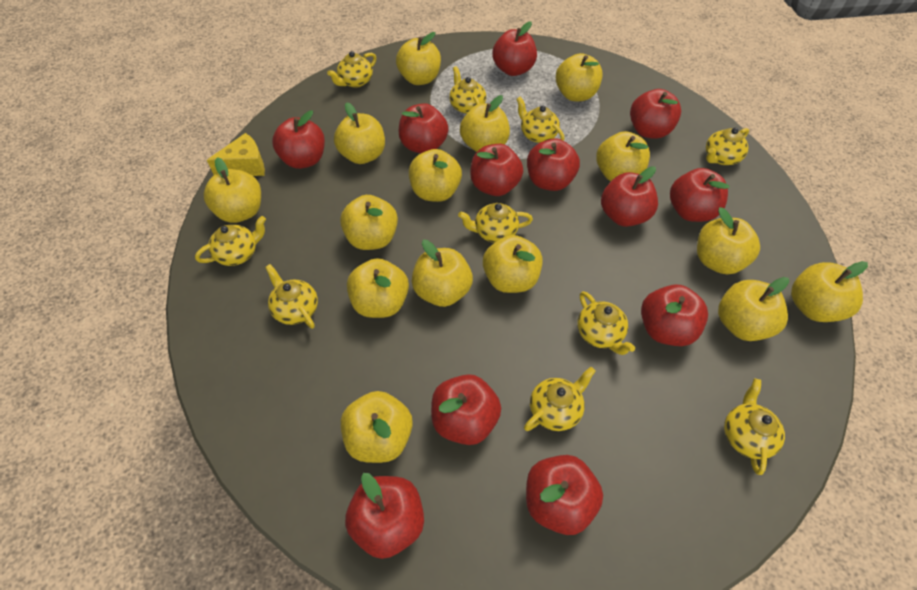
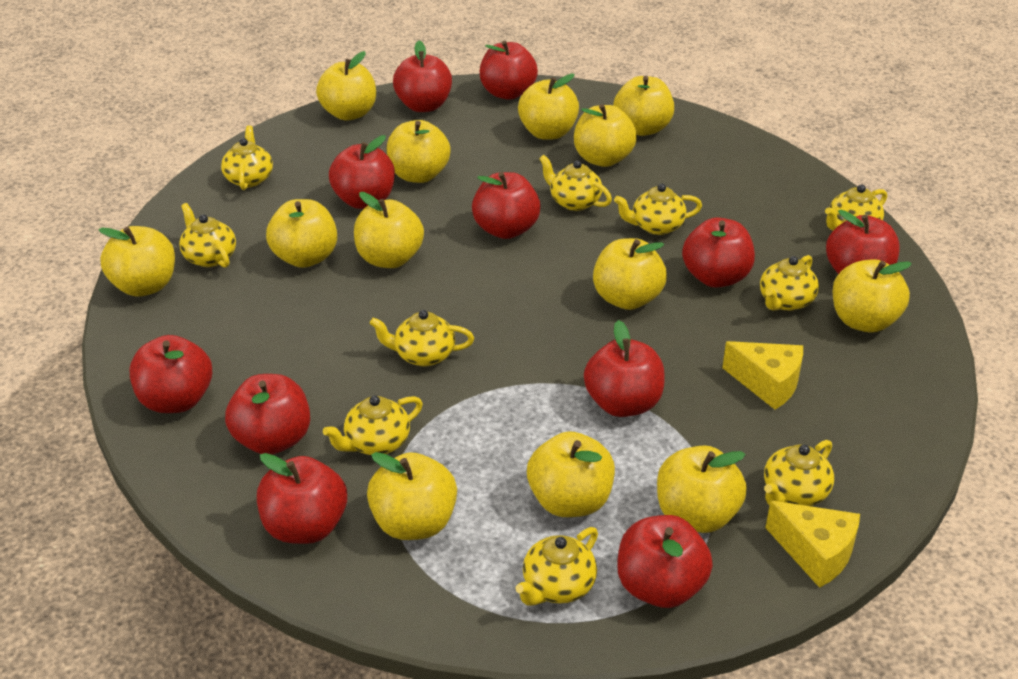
red apple: 12 -> 11
yellow apple: 15 -> 13
yellow cheese: 1 -> 2

